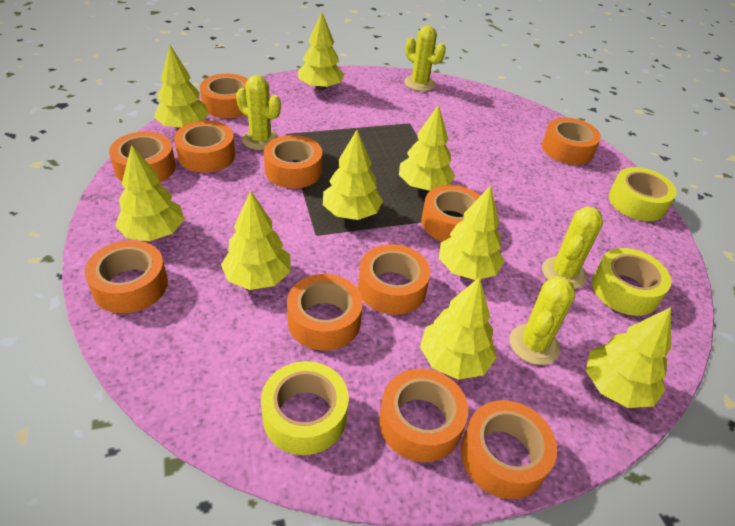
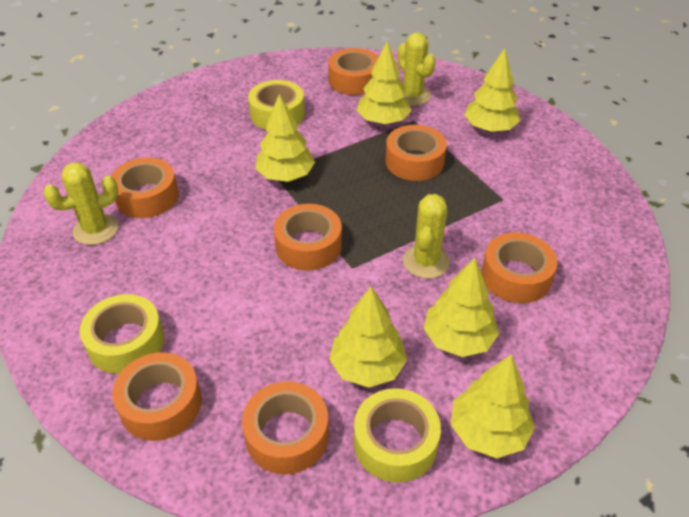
orange tape: 11 -> 7
yellow cactus: 4 -> 3
yellow tree: 9 -> 6

